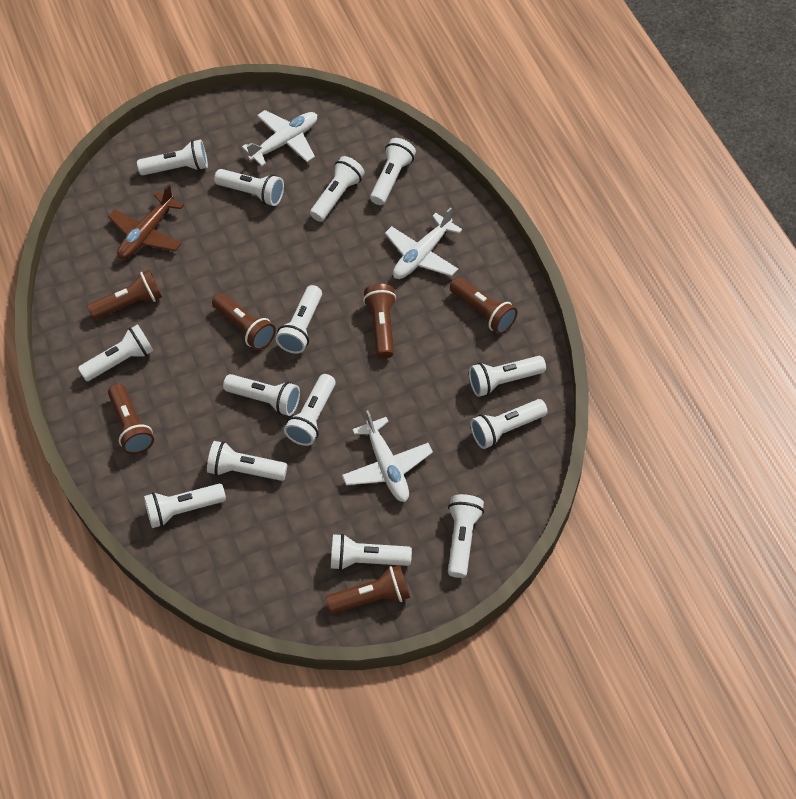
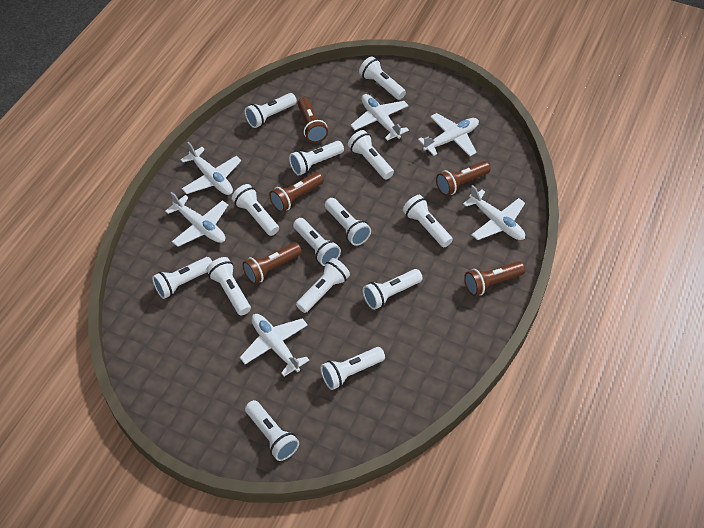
brown flashlight: 6 -> 5
brown plane: 1 -> 0
white plane: 3 -> 6

